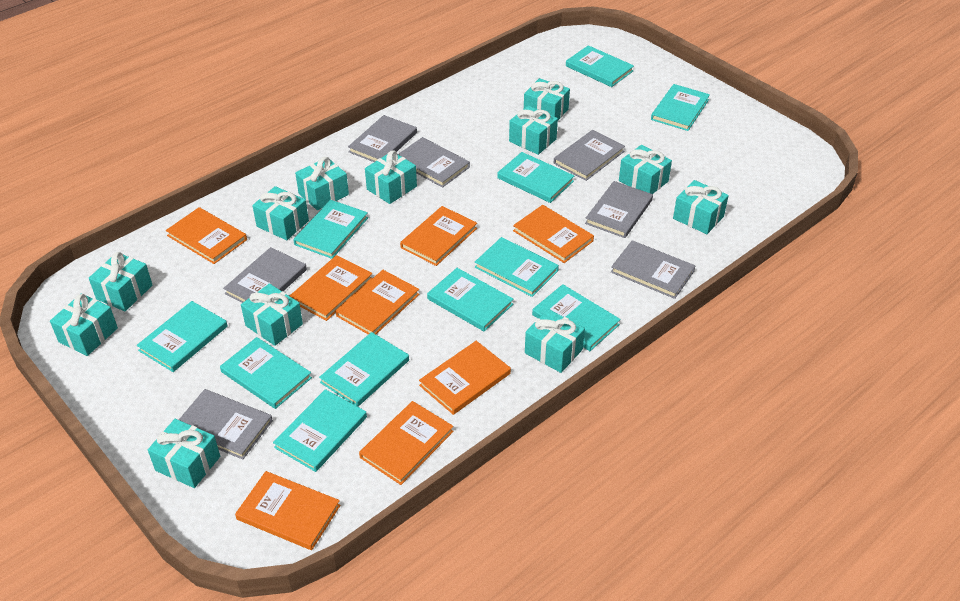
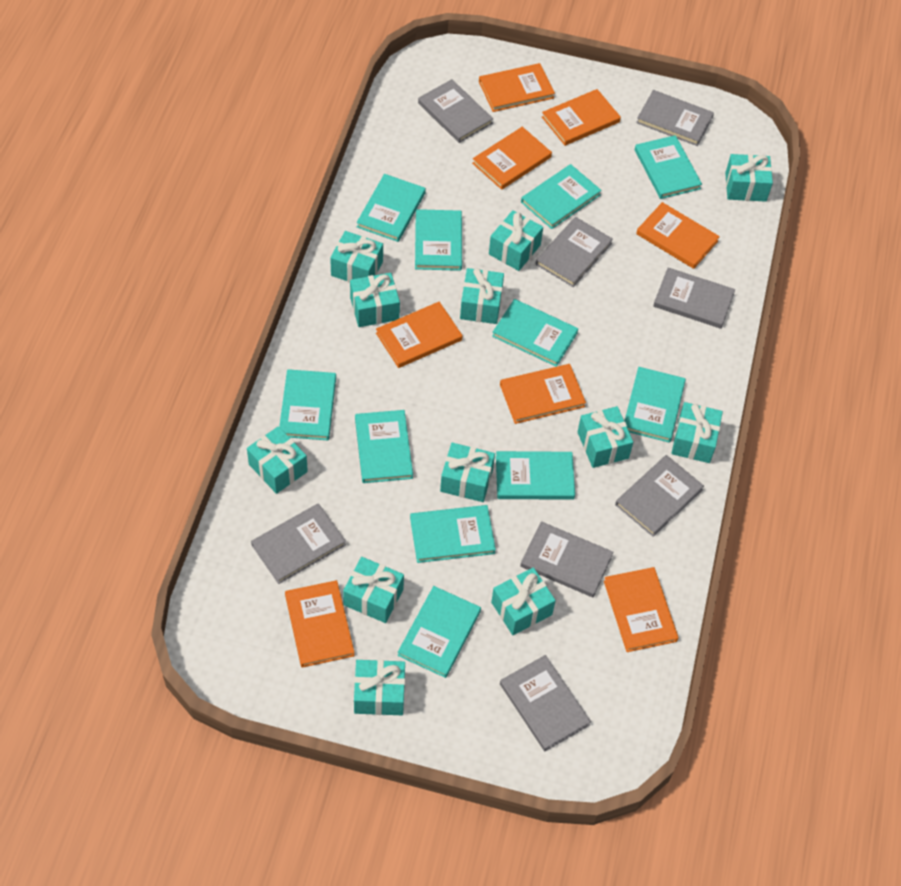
grey book: 7 -> 8

